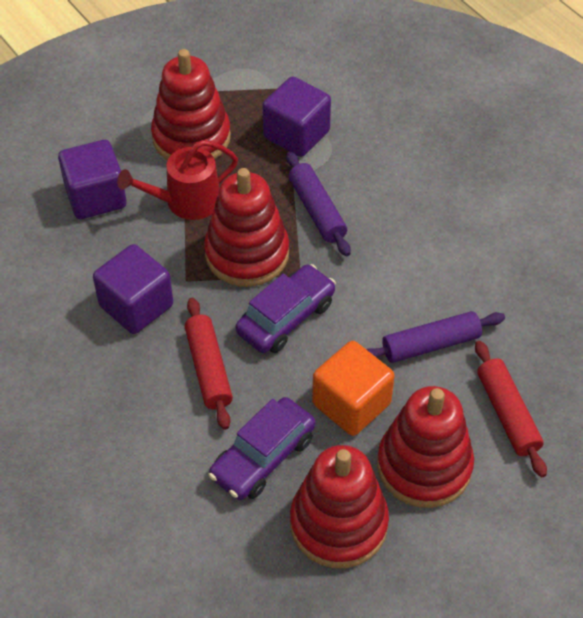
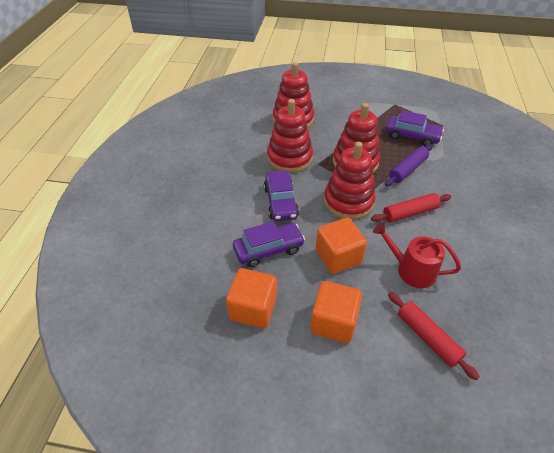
orange cube: 1 -> 3
purple car: 2 -> 3
purple cube: 3 -> 0
purple rolling pin: 2 -> 1

